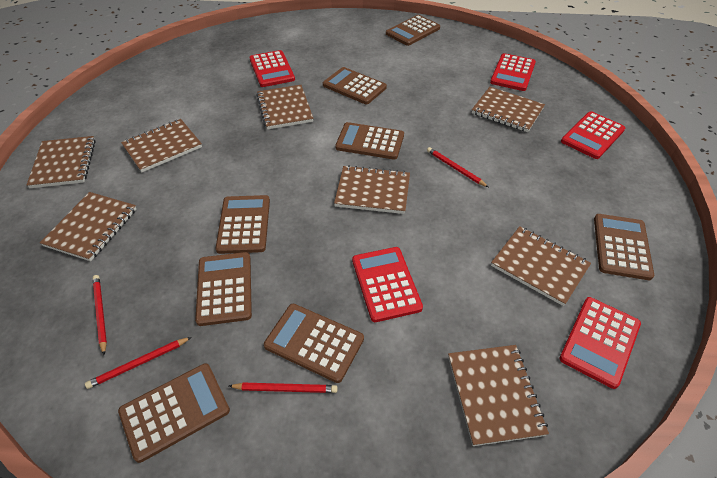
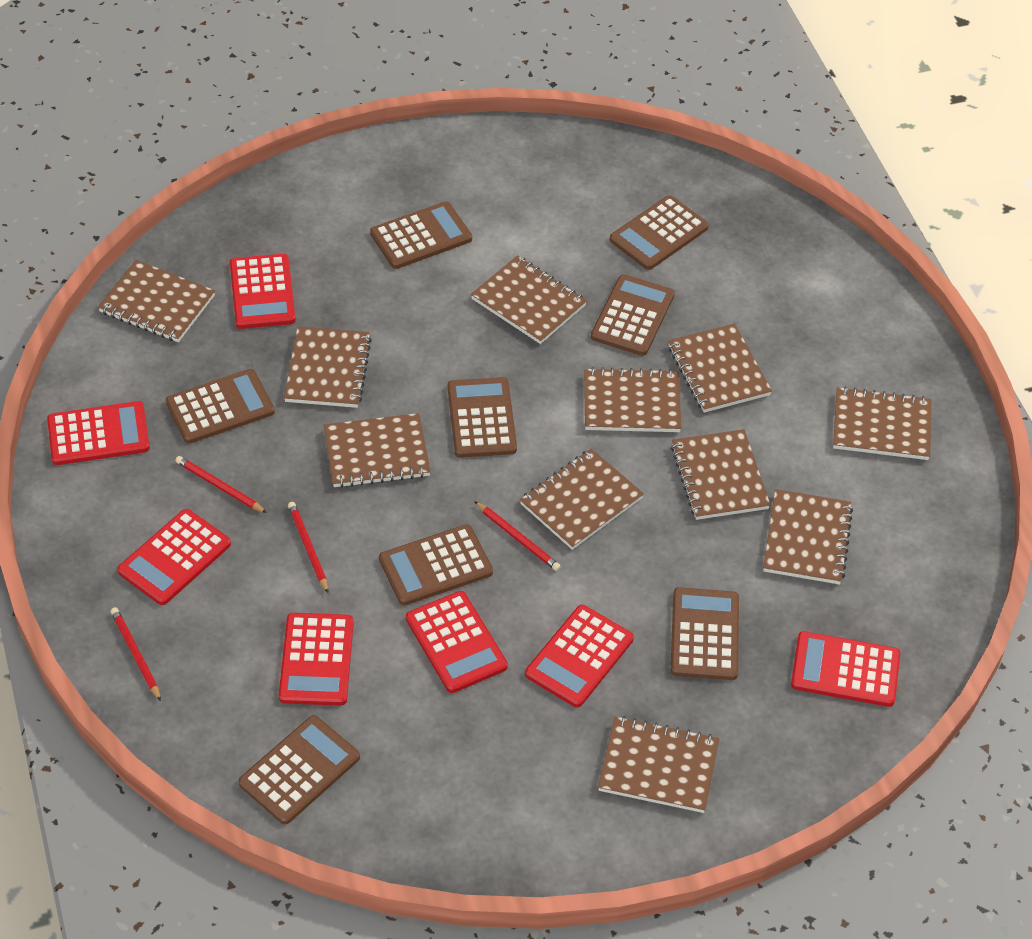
brown notebook: 8 -> 11
red calculator: 5 -> 7

